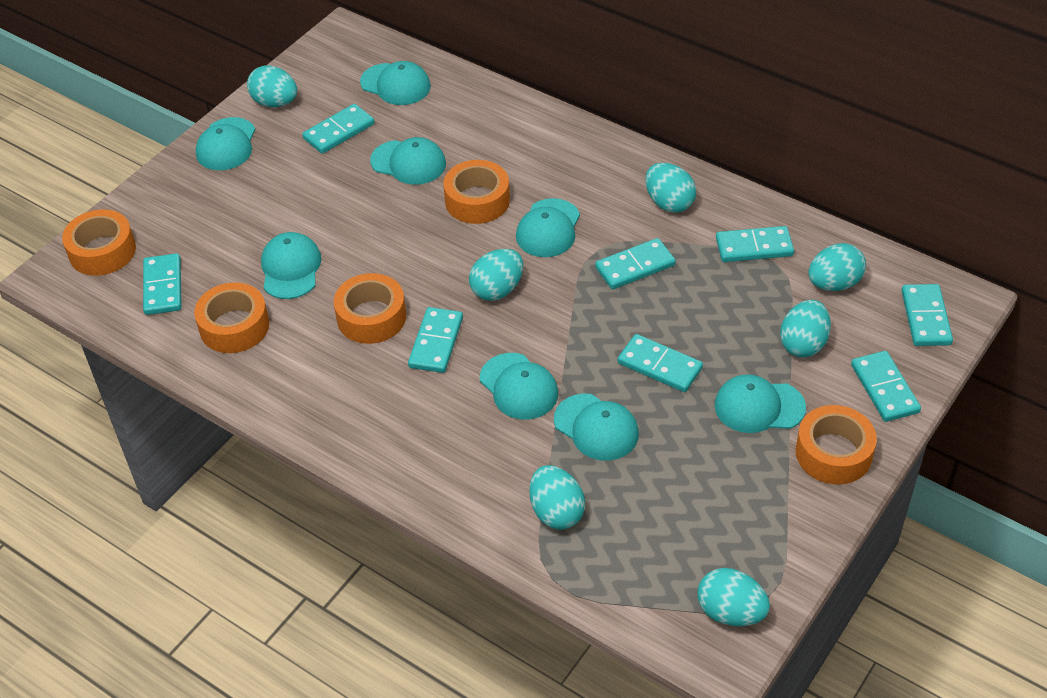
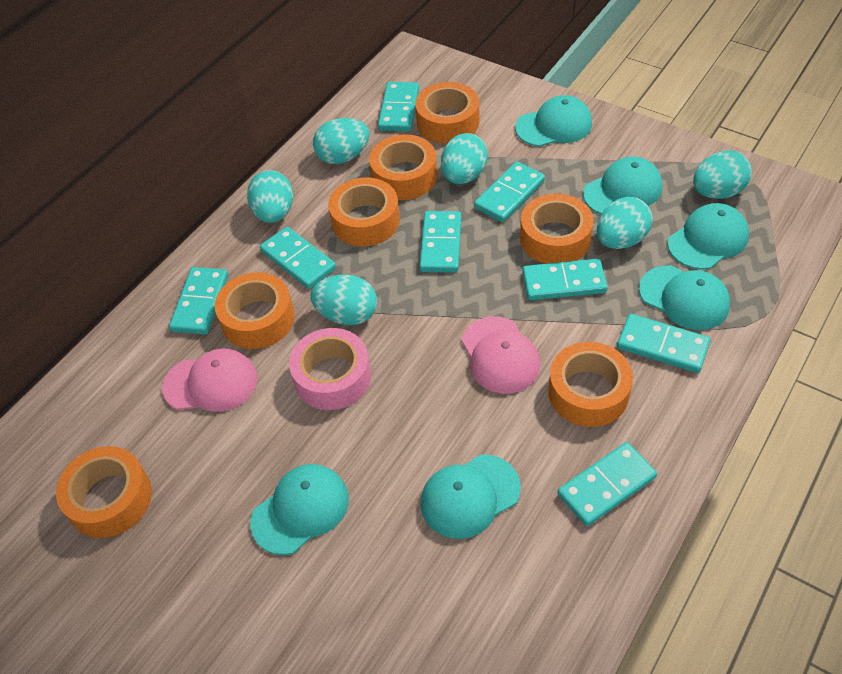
orange tape: 5 -> 7
pink cap: 0 -> 2
pink tape: 0 -> 1
turquoise cap: 8 -> 6
turquoise egg: 7 -> 6

